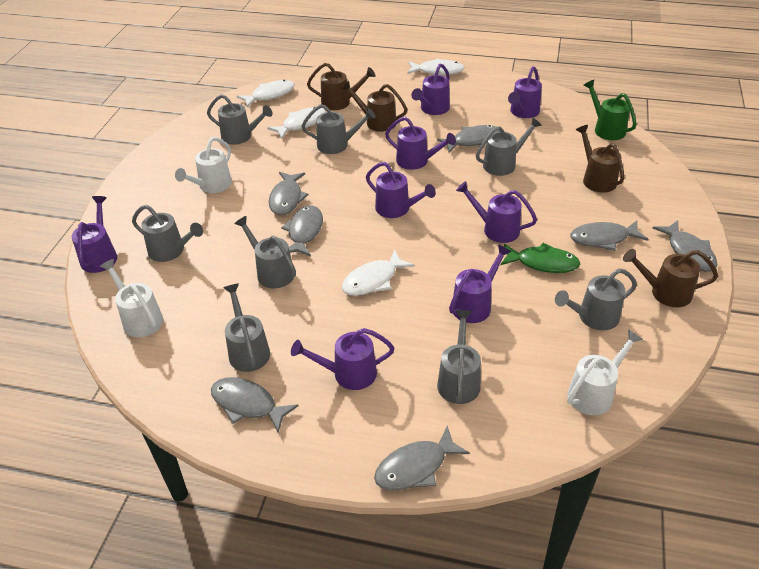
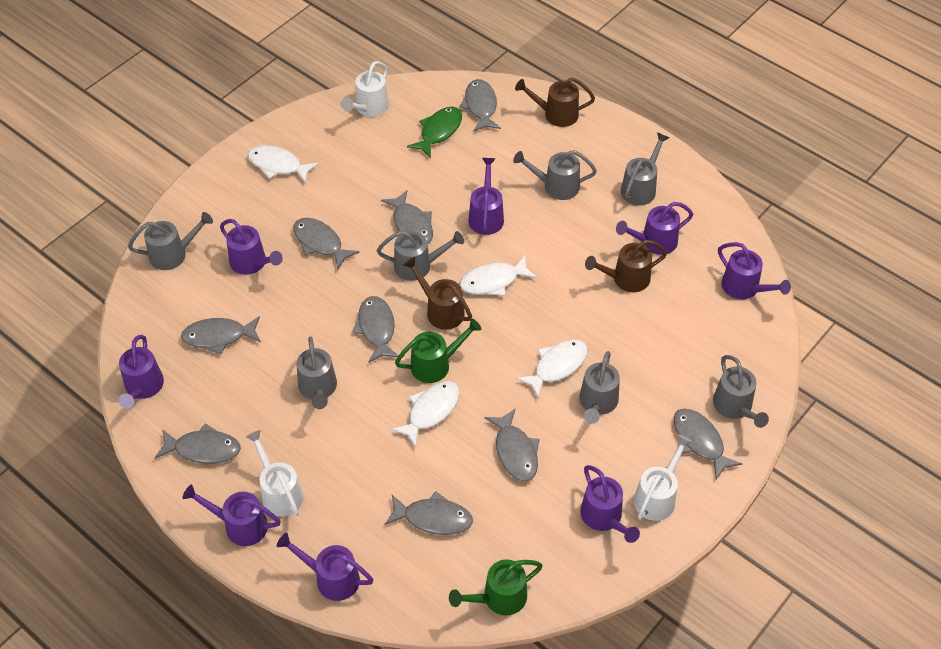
brown watering can: 4 -> 3
green watering can: 1 -> 2
grey fish: 7 -> 9
grey watering can: 8 -> 7

